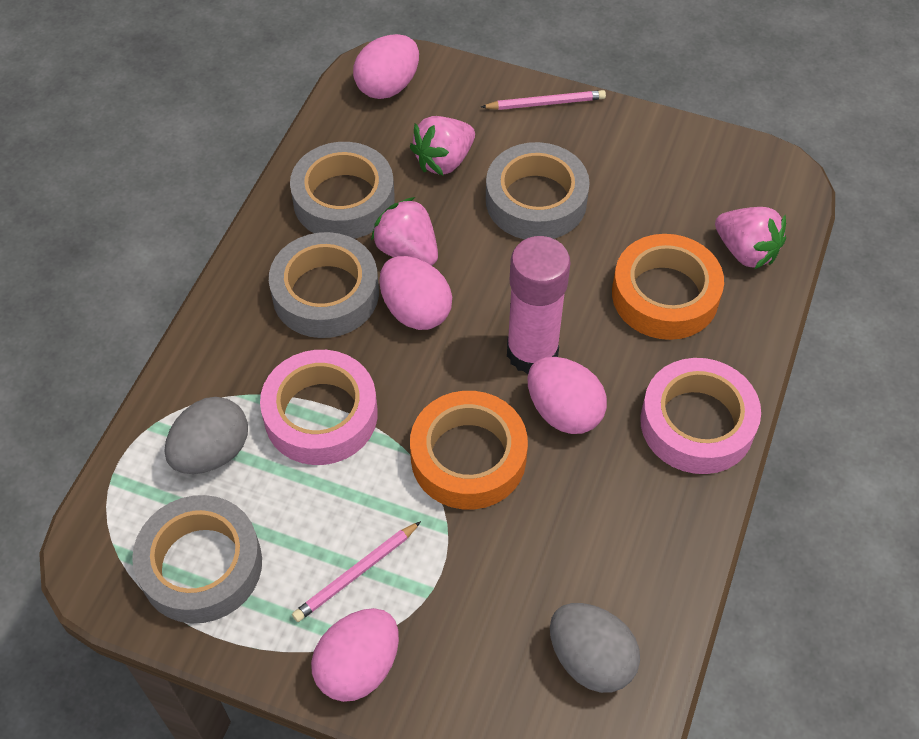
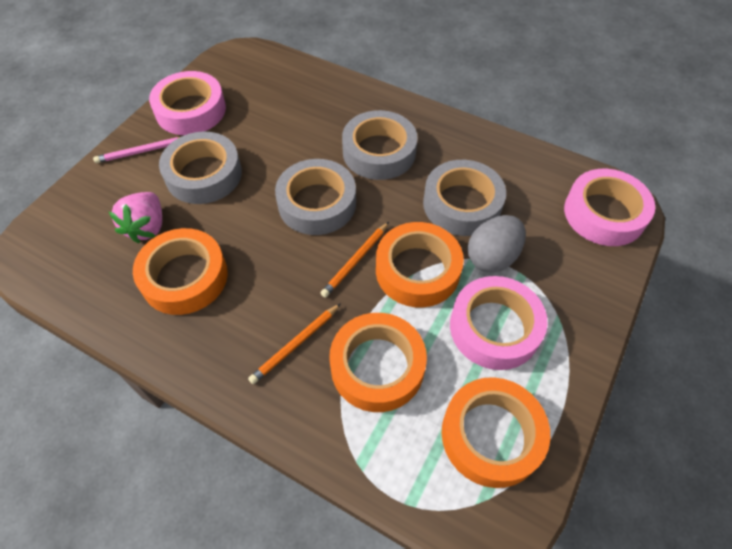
grey egg: 2 -> 1
orange pencil: 0 -> 2
orange tape: 2 -> 4
pink egg: 4 -> 0
pink glue stick: 1 -> 0
pink pencil: 2 -> 1
pink strawberry: 3 -> 1
pink tape: 2 -> 3

